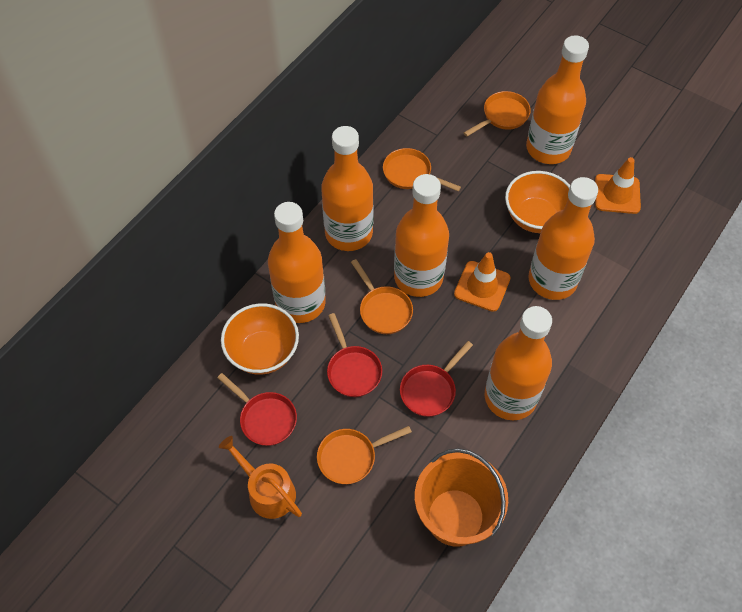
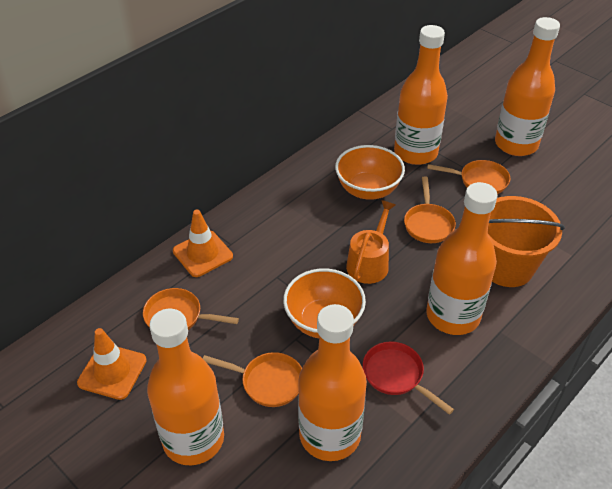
orange bottle: 6 -> 5
red pan: 3 -> 1

